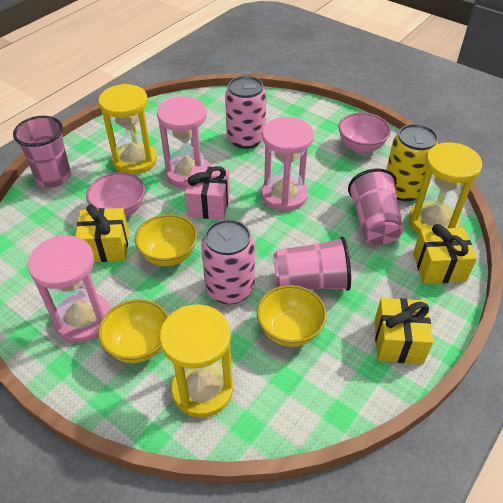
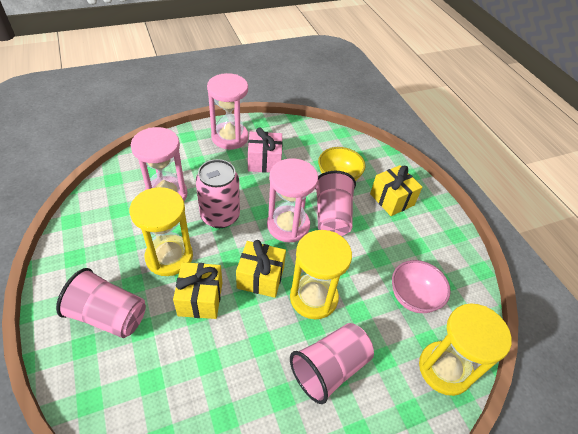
pink bowl: 2 -> 1
pink can: 2 -> 1
yellow bowl: 3 -> 1
yellow can: 1 -> 0

